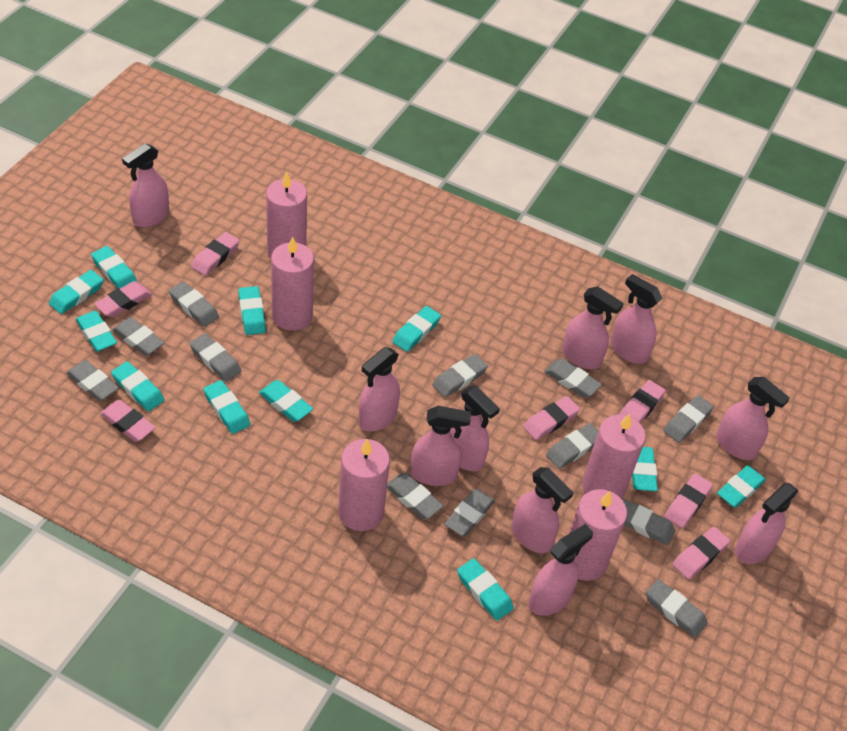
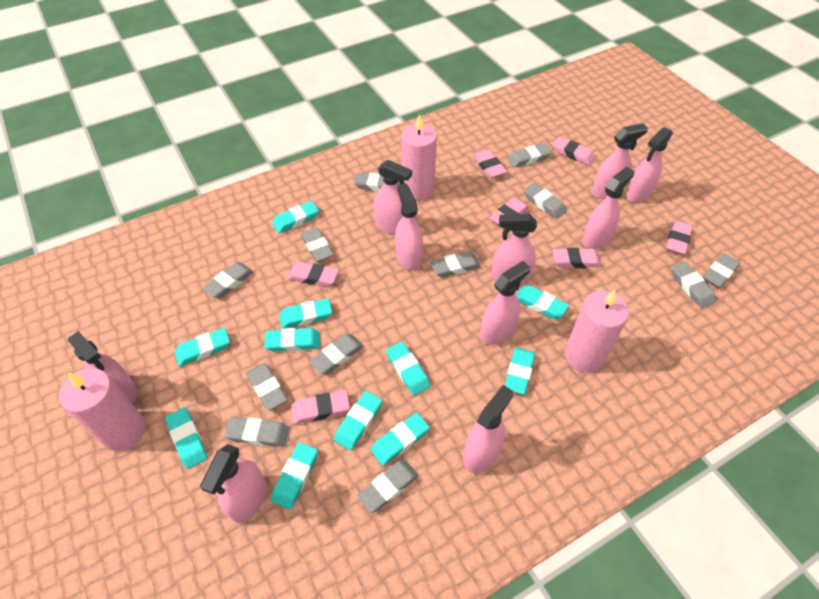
pink candle: 5 -> 3

